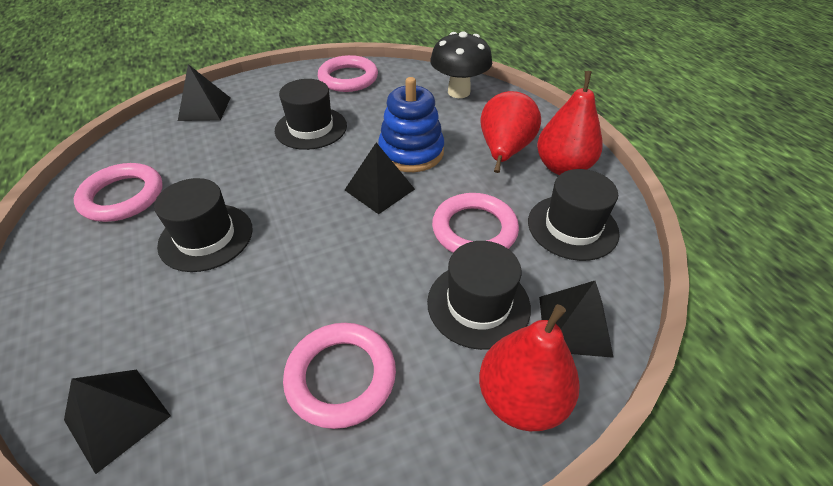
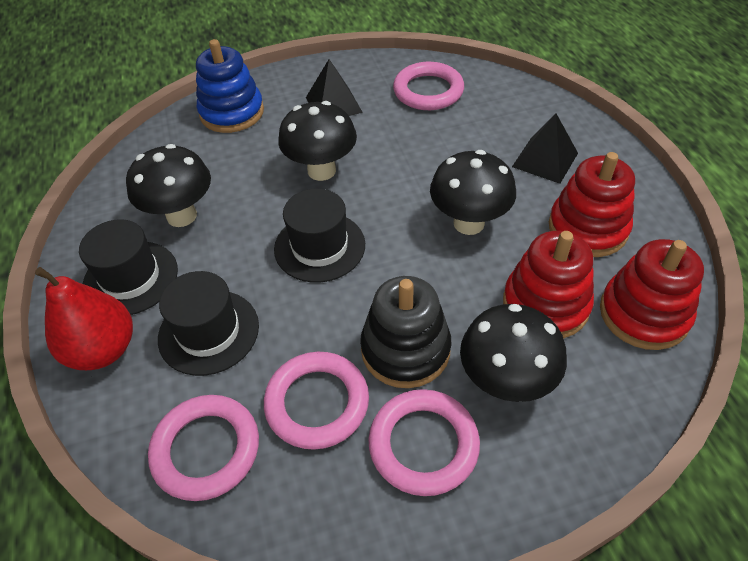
black hat: 4 -> 3
black mushroom: 1 -> 4
black pyramid: 4 -> 2
black stacking toy: 0 -> 1
red pear: 3 -> 1
red stacking toy: 0 -> 3

